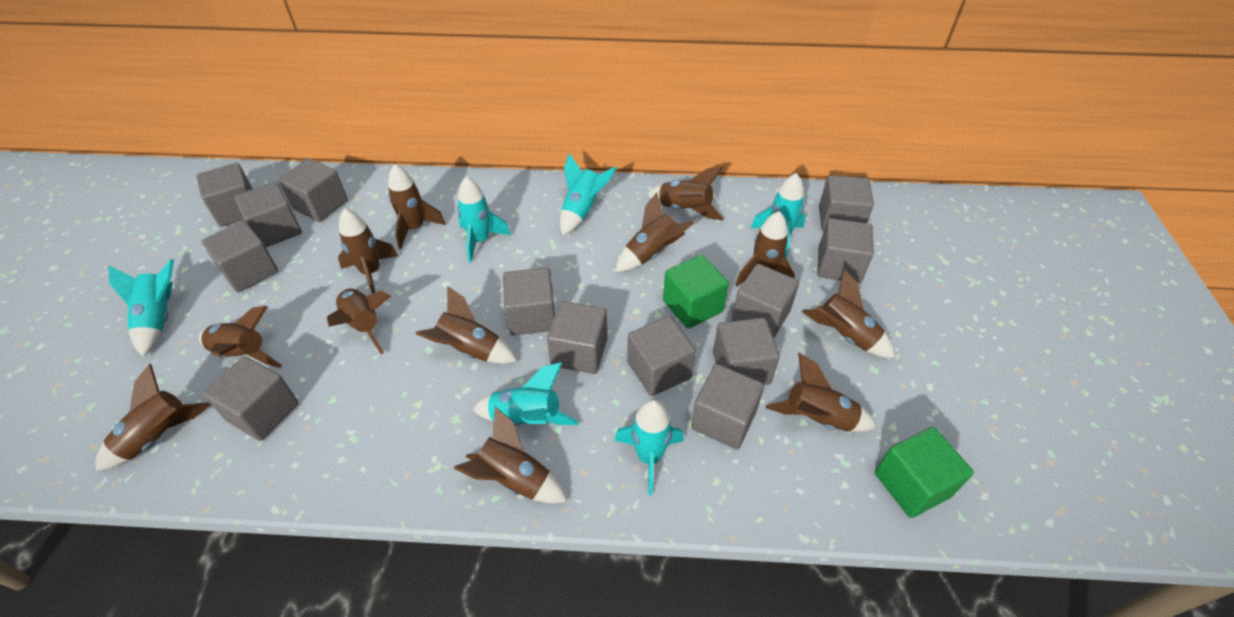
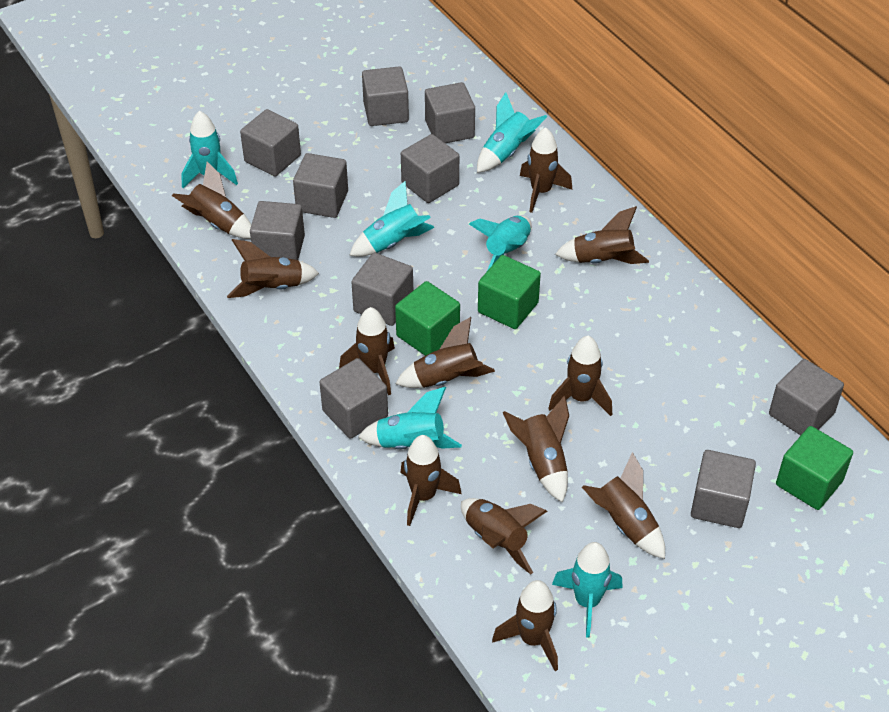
green cube: 2 -> 3
grey cube: 13 -> 10

